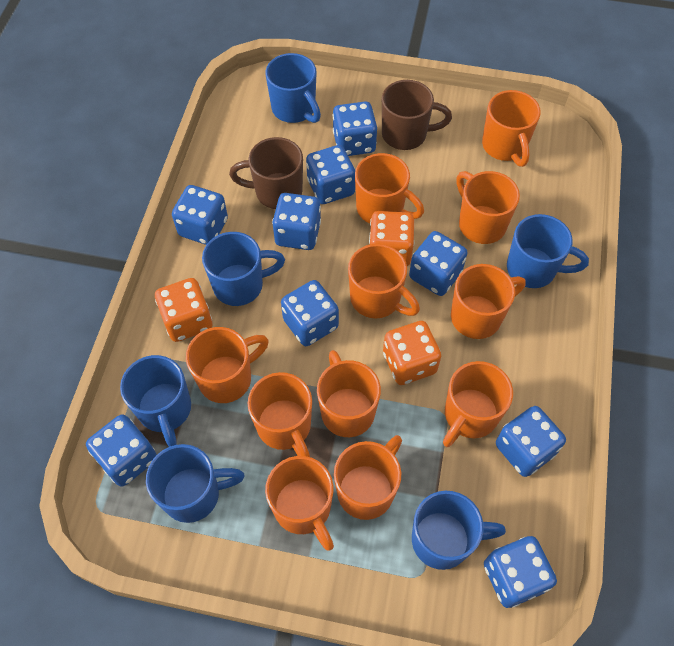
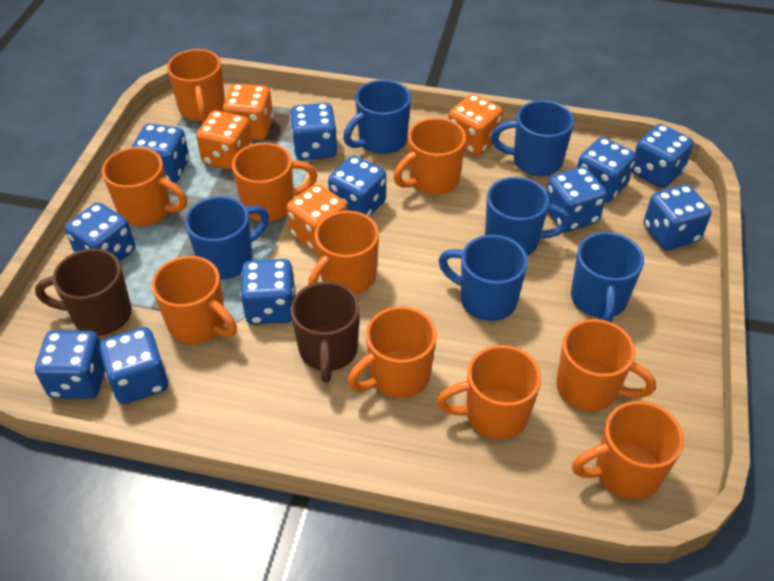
blue dice: 9 -> 11
orange dice: 3 -> 4
orange mug: 11 -> 10

